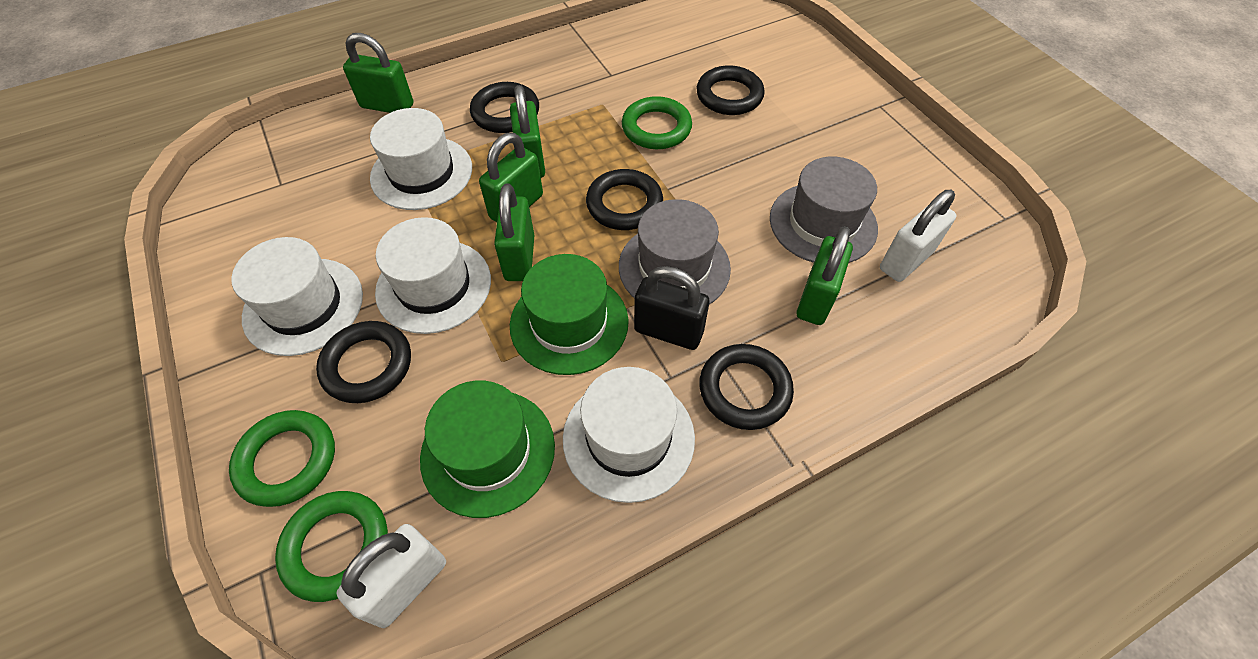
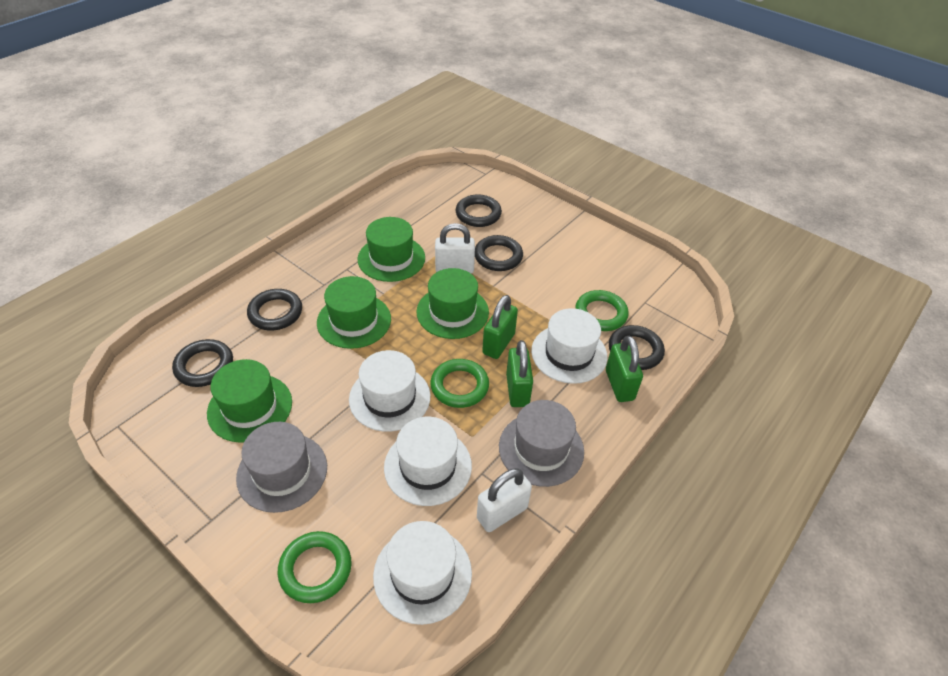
black padlock: 1 -> 0
green hat: 2 -> 4
green padlock: 5 -> 3

